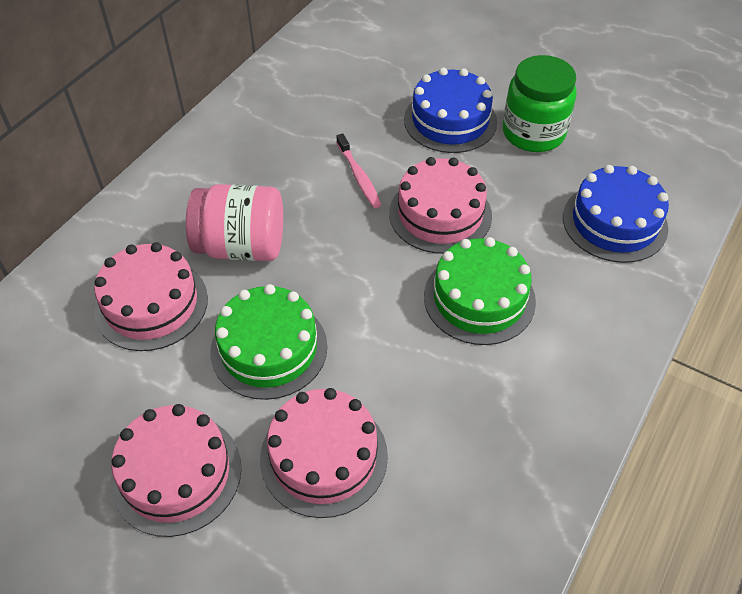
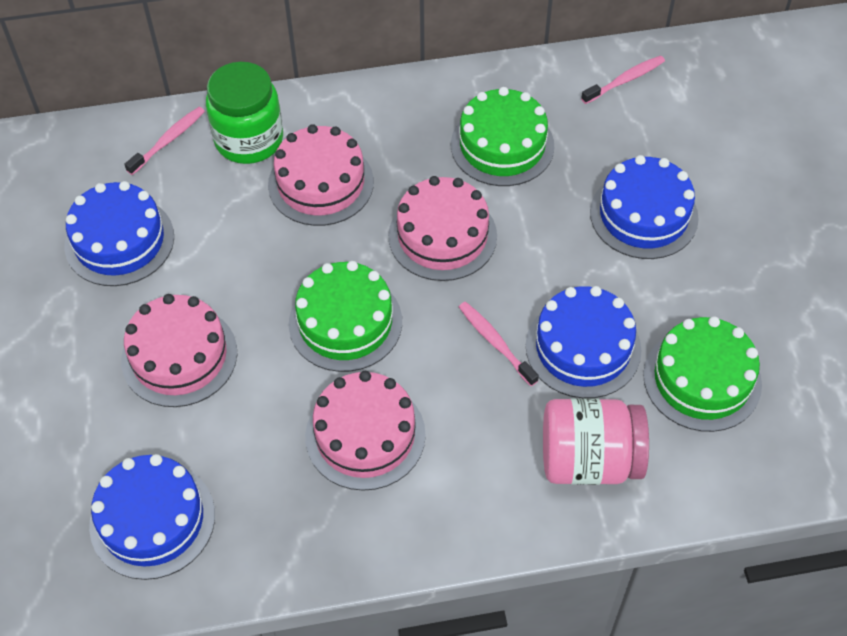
blue cake: 2 -> 4
green cake: 2 -> 3
pink toothbrush: 1 -> 3

